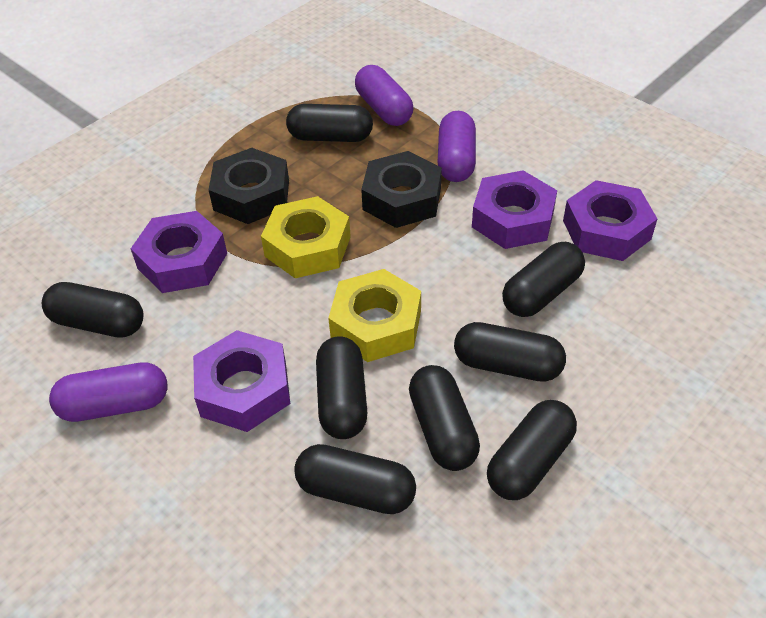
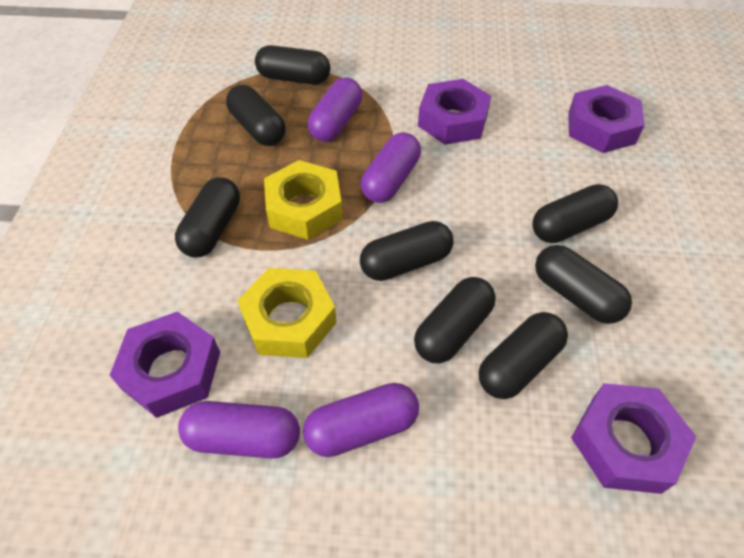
black nut: 2 -> 0
purple capsule: 3 -> 4

